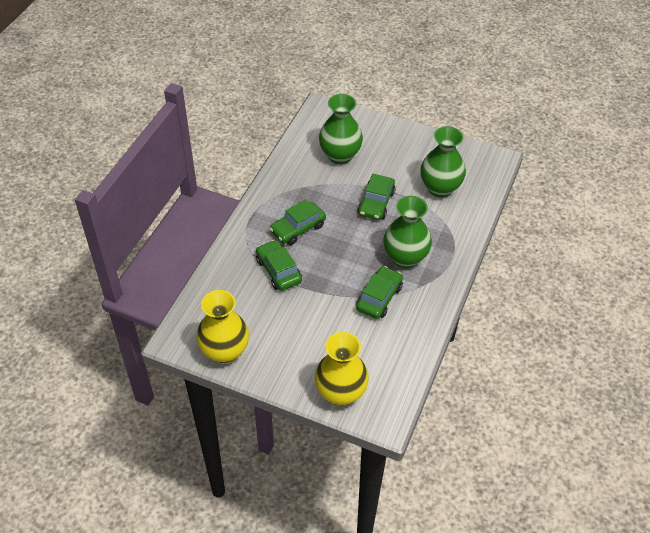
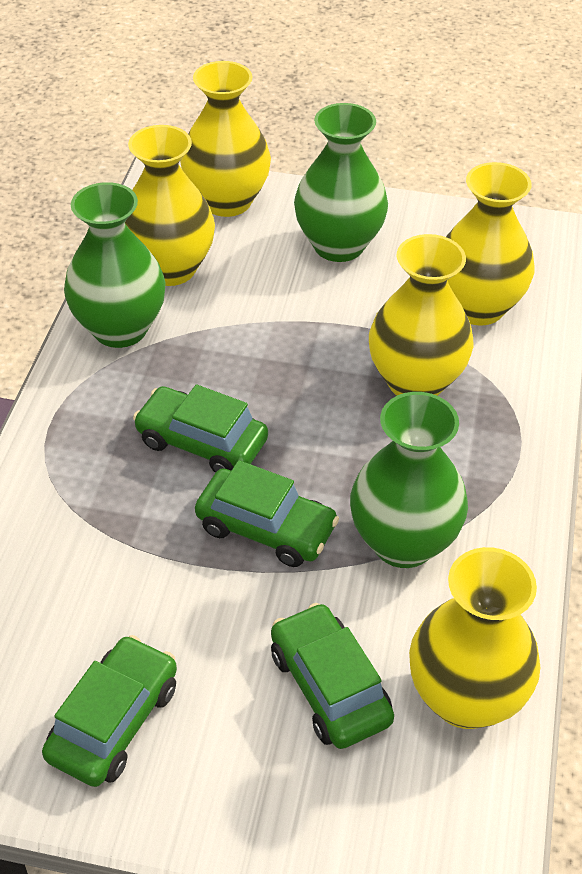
yellow vase: 2 -> 5

